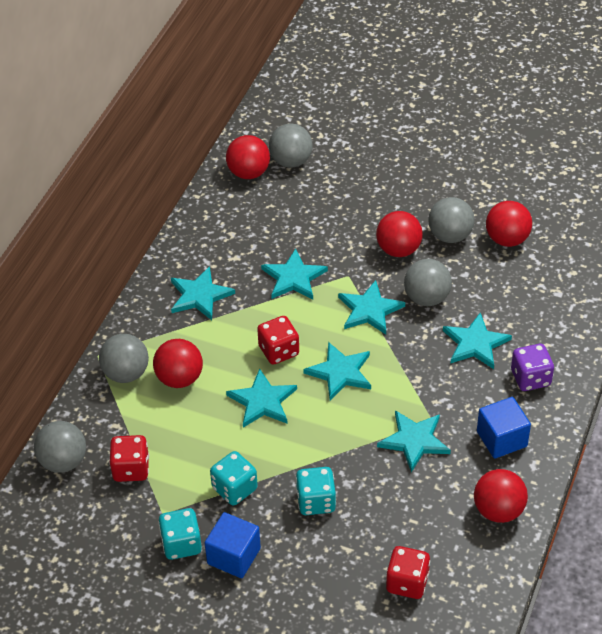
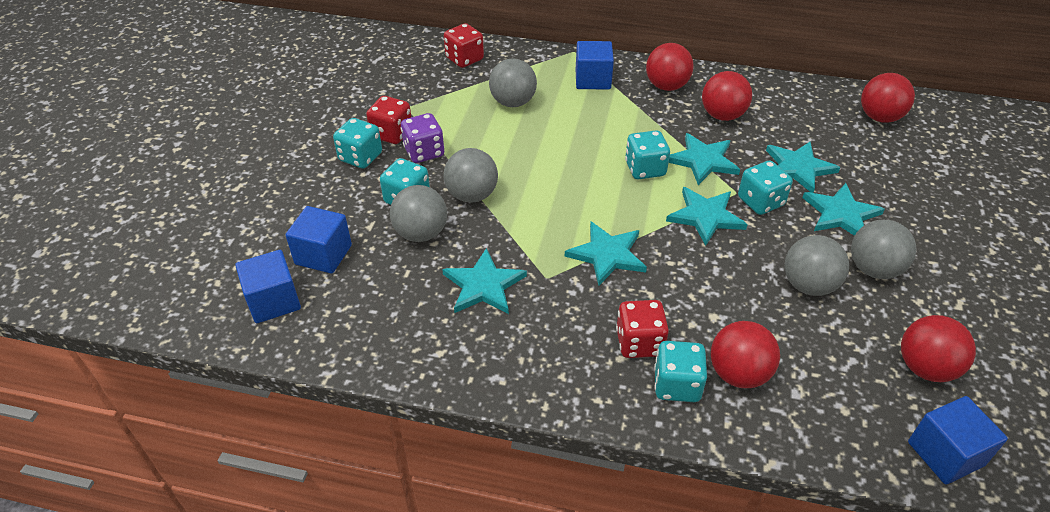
blue cube: 2 -> 4
turquoise dice: 3 -> 5
turquoise star: 7 -> 6

